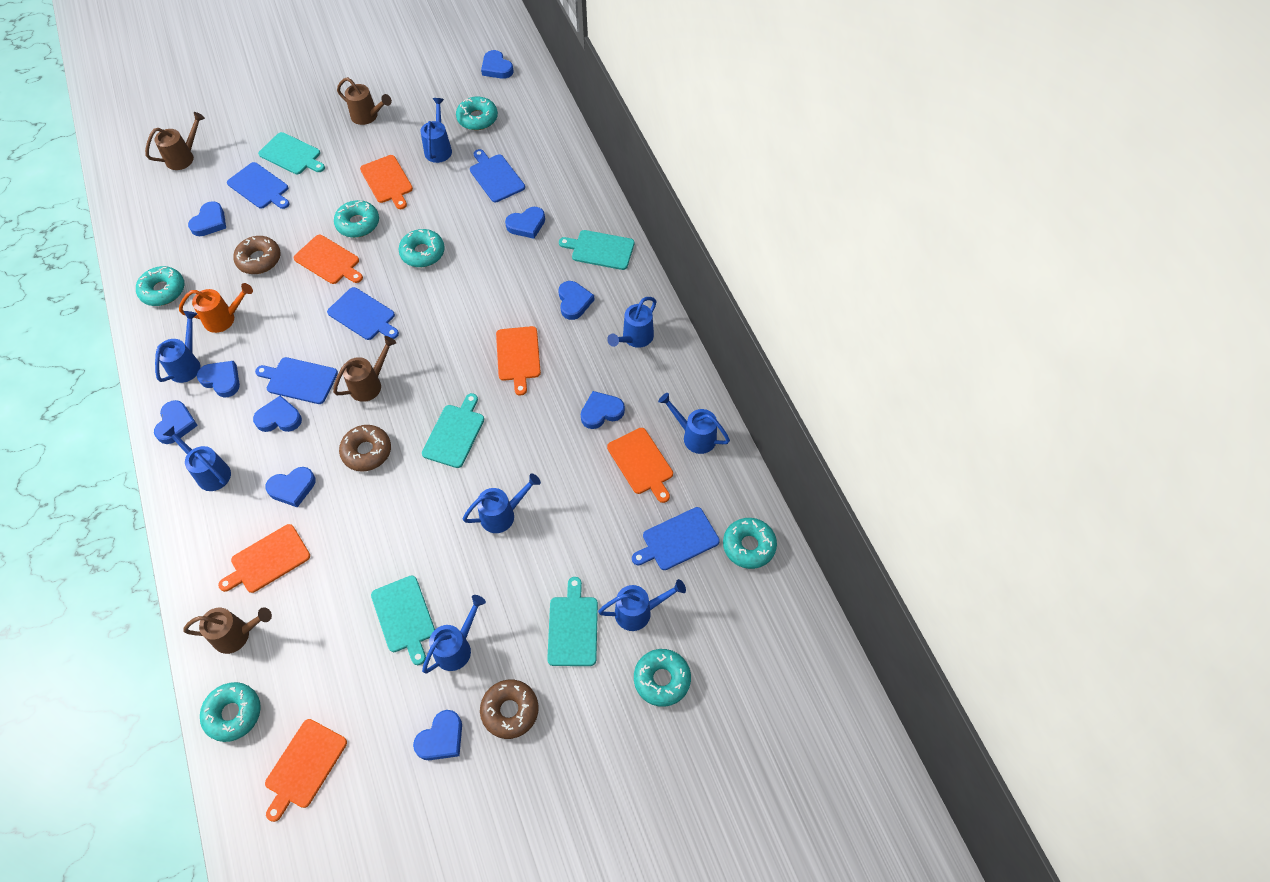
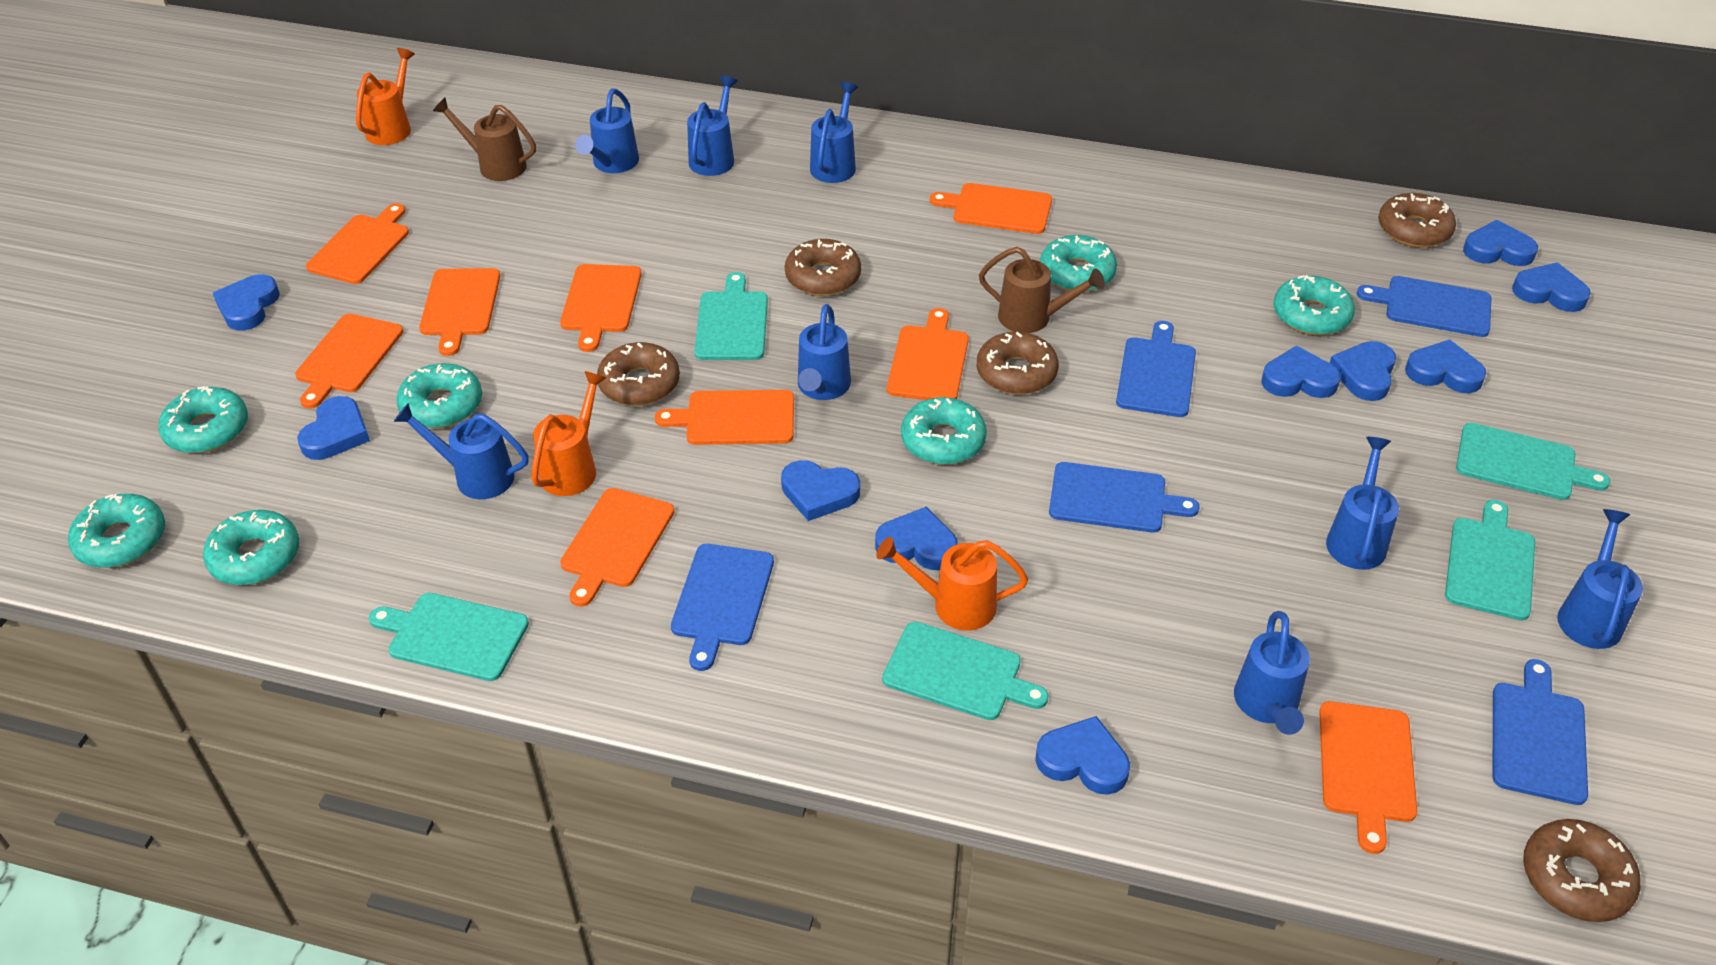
brown donut: 3 -> 5
brown watering can: 4 -> 2
orange cutting board: 6 -> 9
orange watering can: 1 -> 3

